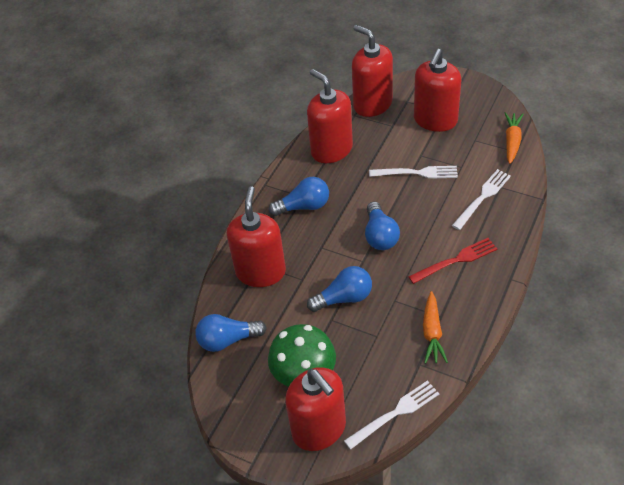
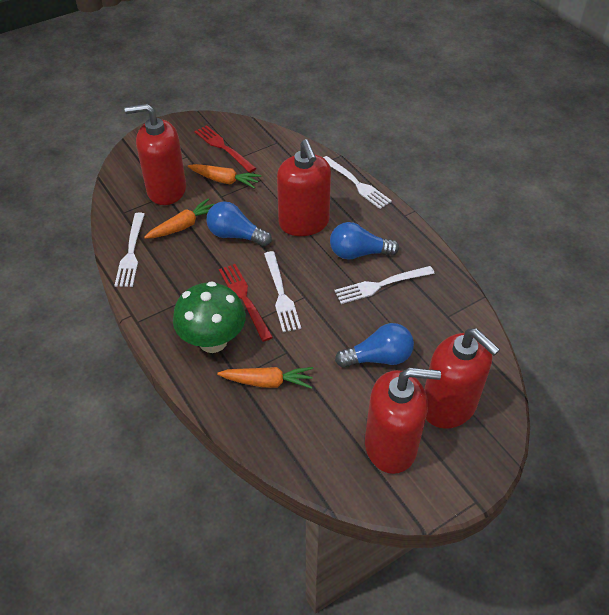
blue light bulb: 4 -> 3
orange carrot: 2 -> 3
red fork: 1 -> 2
red soap dispenser: 5 -> 4
white fork: 3 -> 4

